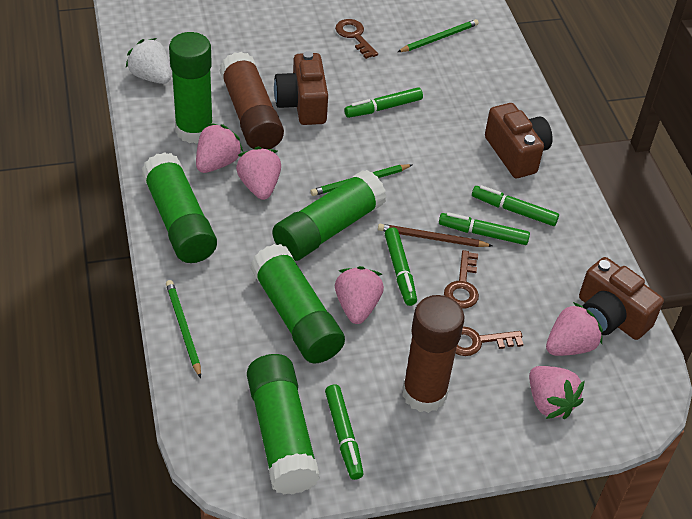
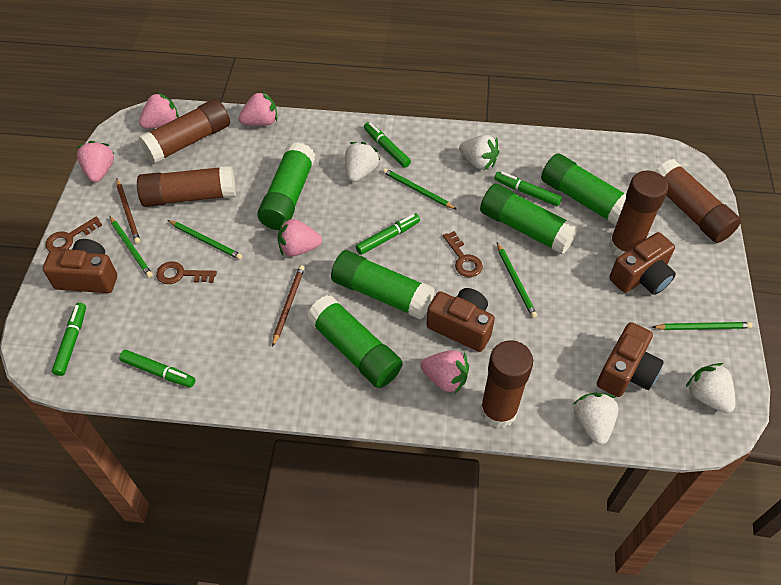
brown camera: 3 -> 4
brown glue stick: 2 -> 5
brown pencil: 1 -> 2
green pencil: 3 -> 5
white strawberry: 1 -> 4

